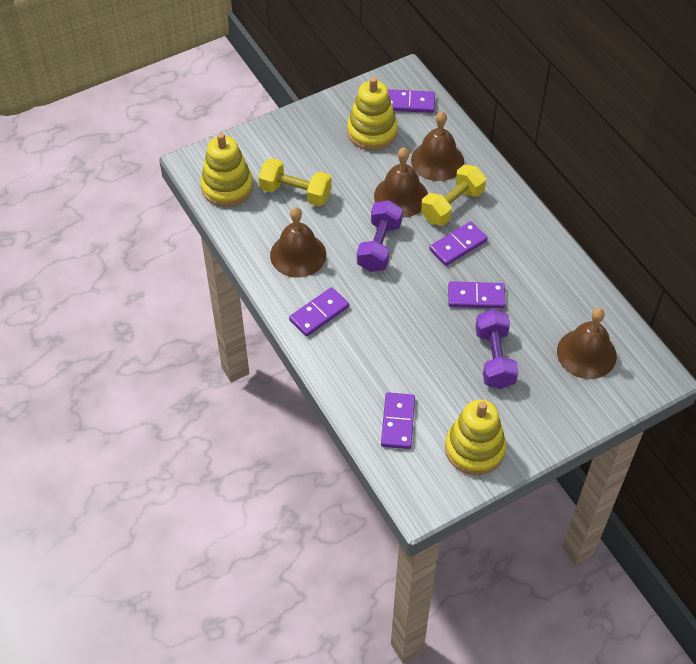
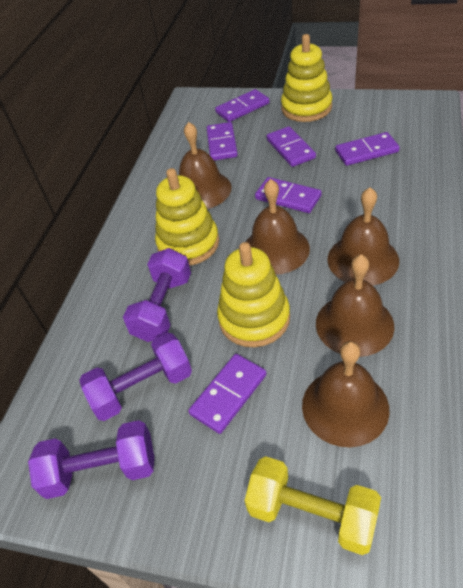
brown bell: 4 -> 5
purple domino: 5 -> 6
purple dumbbell: 2 -> 3
yellow dumbbell: 2 -> 1

